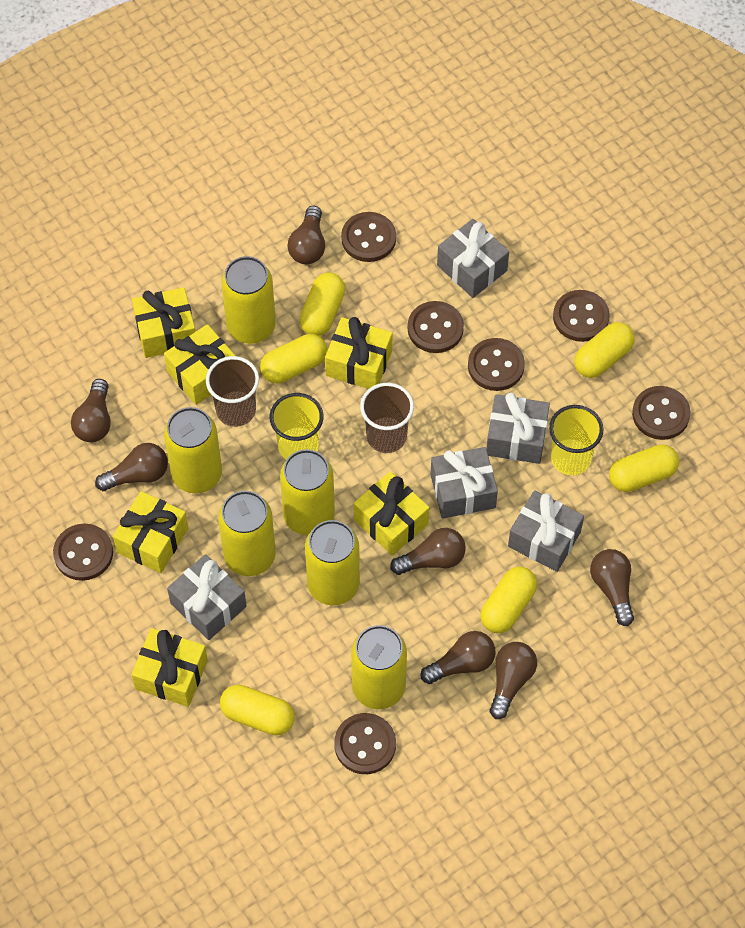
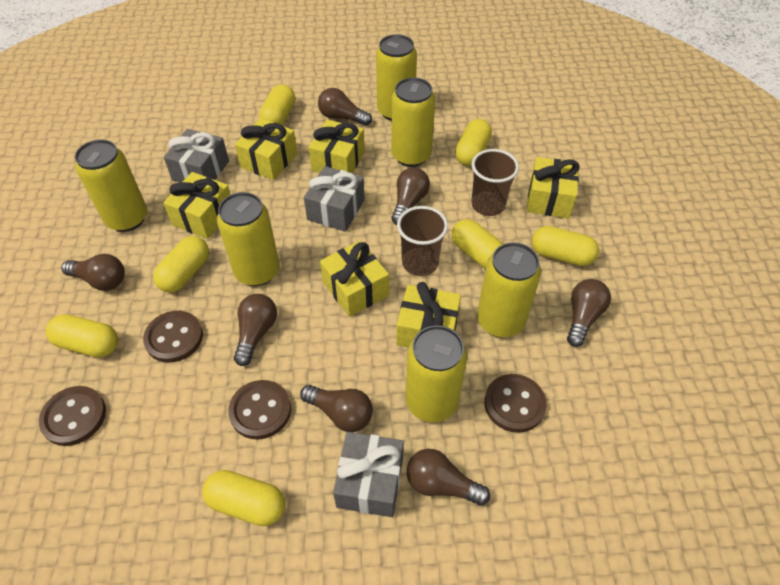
brown button: 7 -> 4
grey gift: 5 -> 3
yellow capsule: 6 -> 7
yellow cup: 2 -> 0

